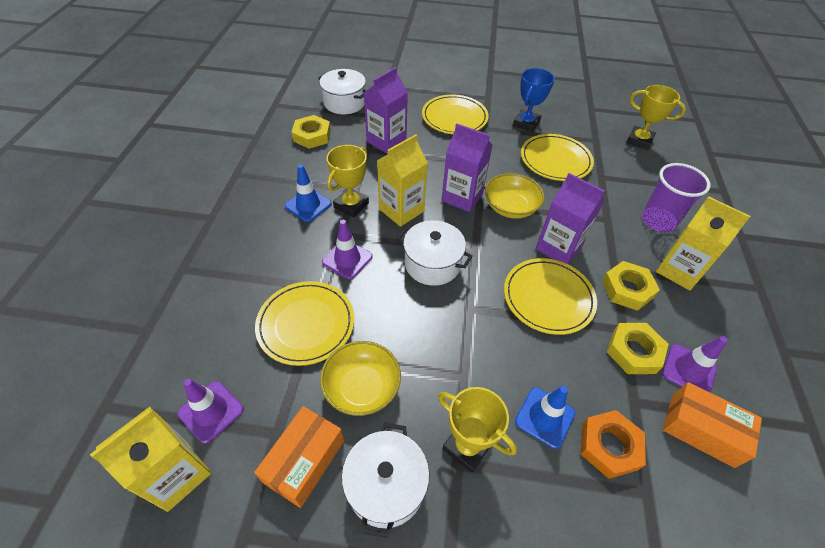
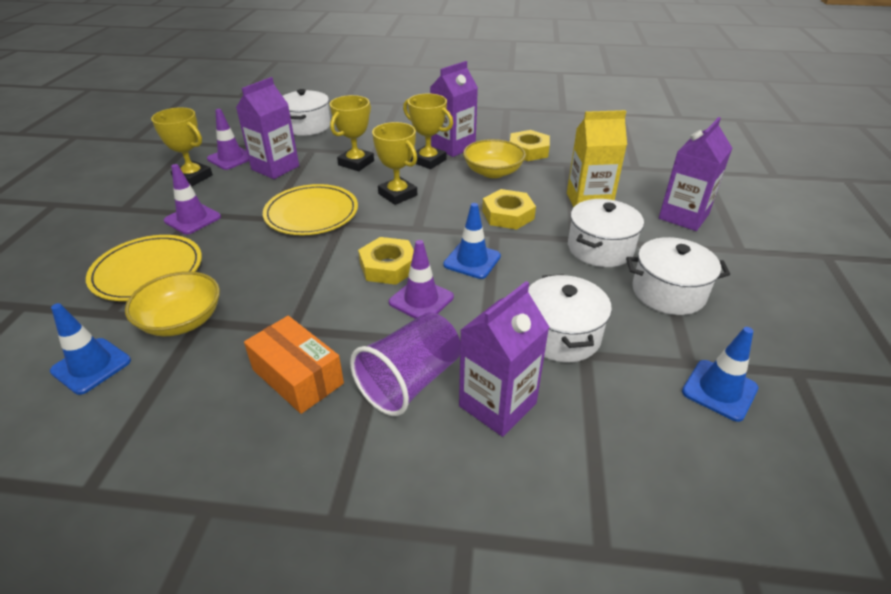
blue traffic cone: 2 -> 3
blue trophy: 1 -> 0
orange box: 2 -> 1
orange nut: 1 -> 0
purple carton: 3 -> 4
white pot: 3 -> 4
yellow carton: 3 -> 1
yellow plate: 4 -> 2
yellow trophy: 3 -> 4

